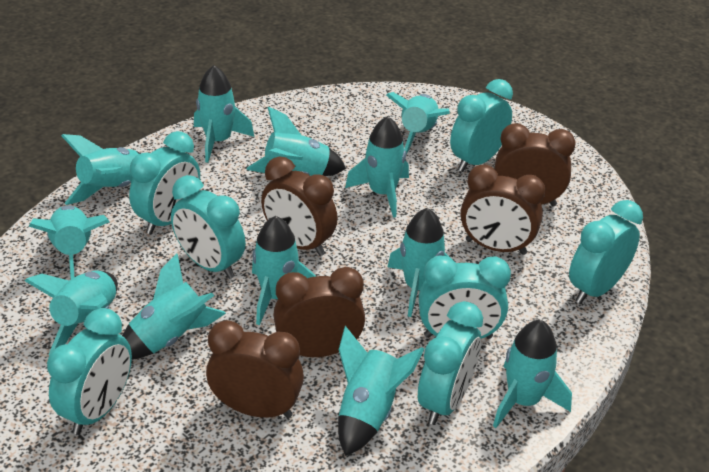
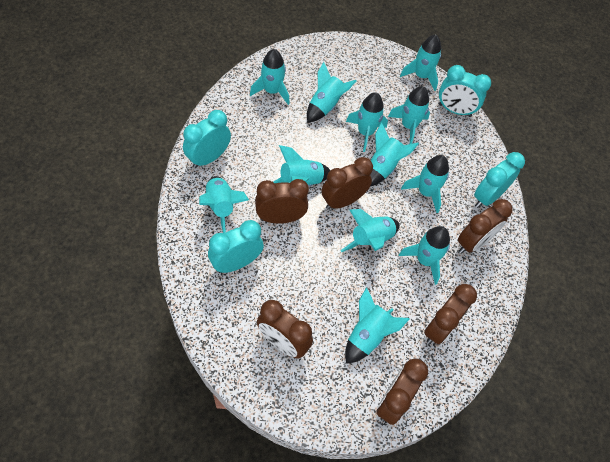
brown clock: 5 -> 6
turquoise clock: 7 -> 4

